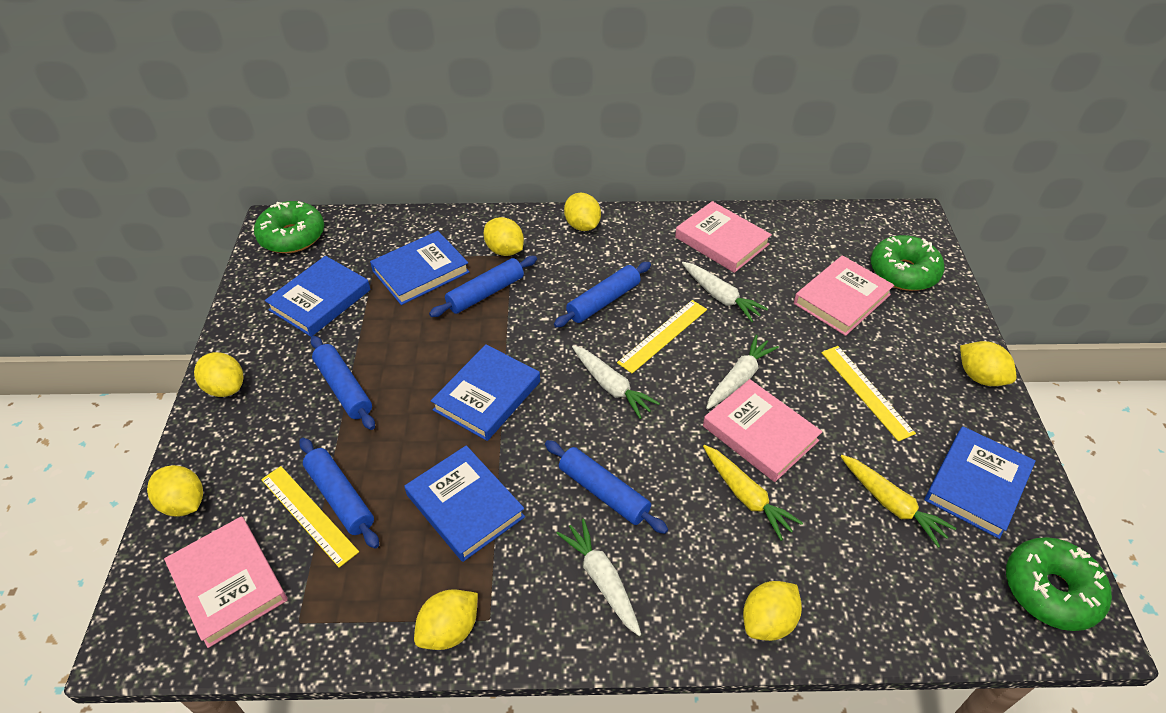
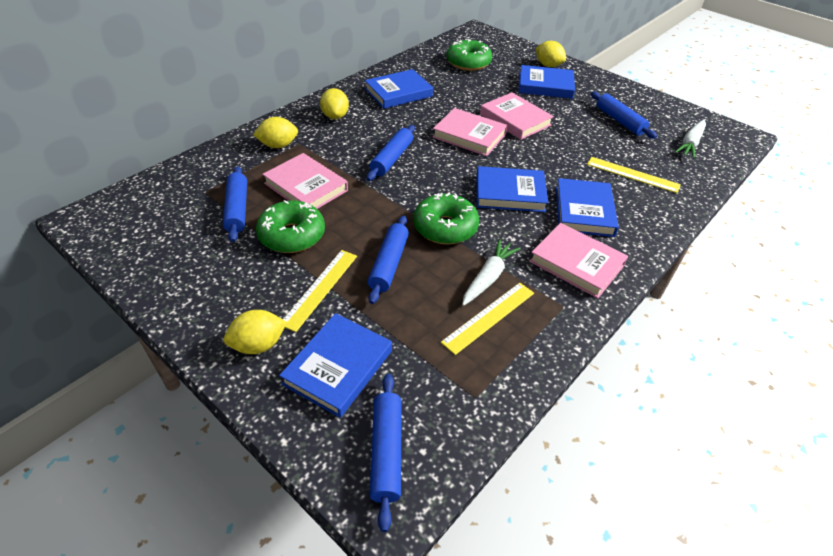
white carrot: 4 -> 2
yellow carrot: 2 -> 0
yellow lemon: 7 -> 4

